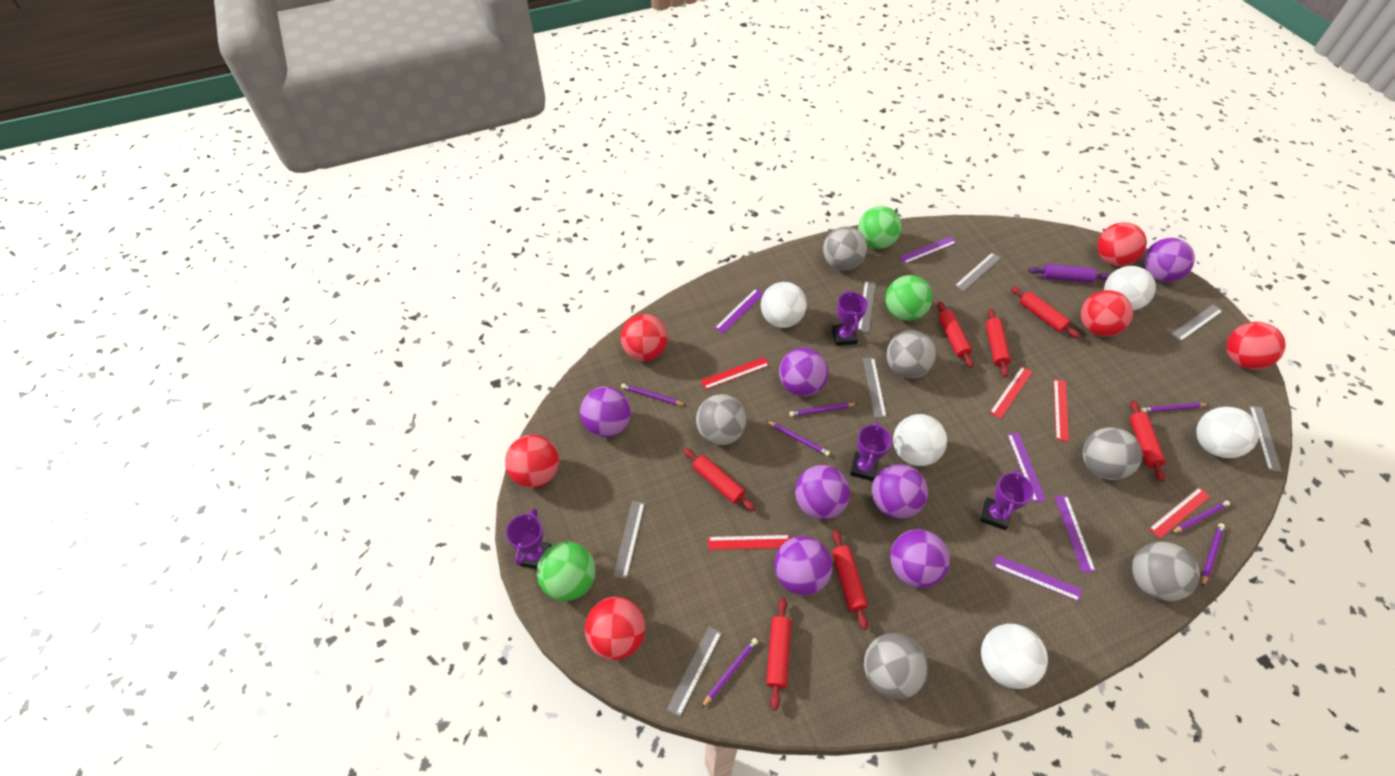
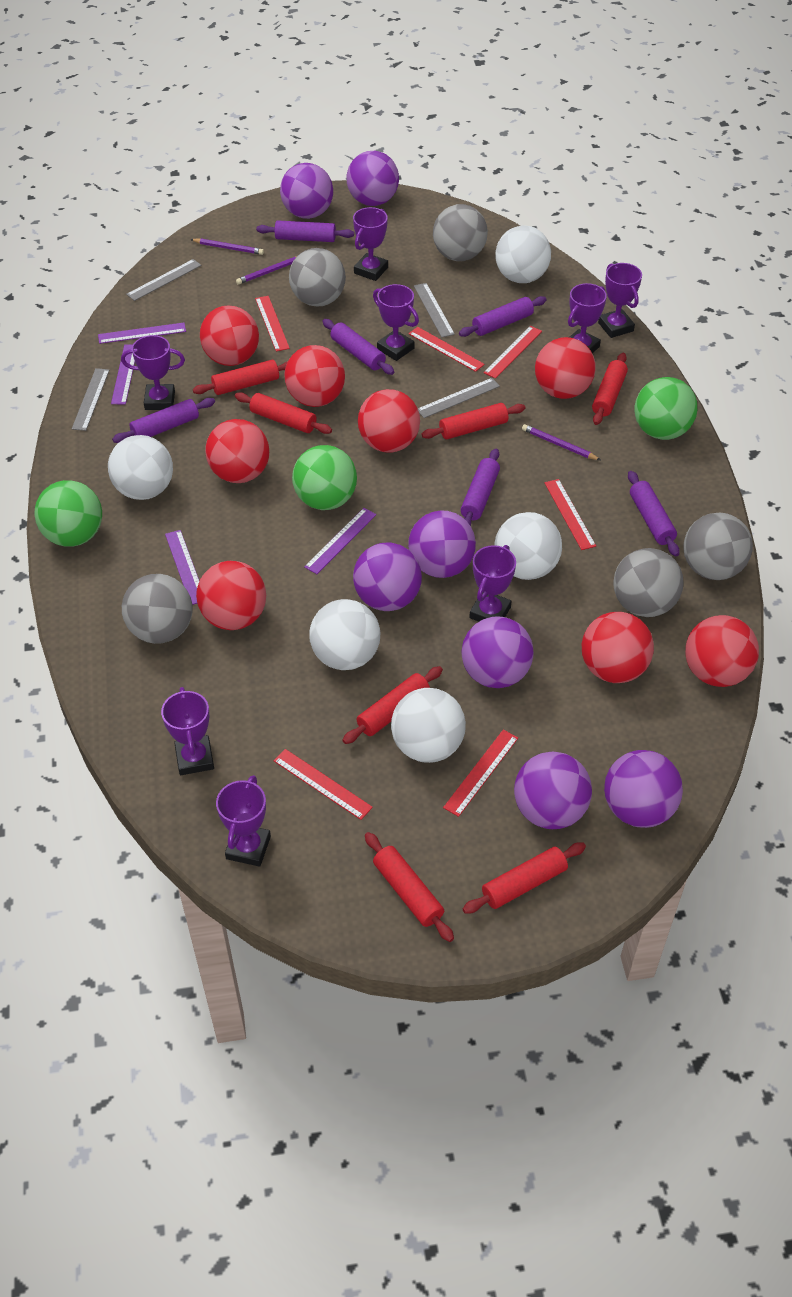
grey ball: 6 -> 5
grey ruler: 7 -> 4
purple pencil: 7 -> 3
purple rolling pin: 1 -> 6
purple ruler: 5 -> 4
purple trophy: 4 -> 8
red ball: 6 -> 8
red ruler: 5 -> 6

